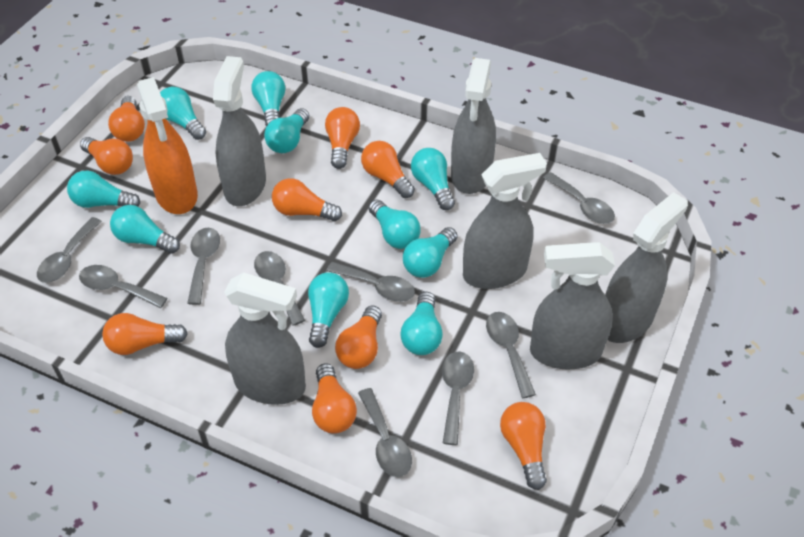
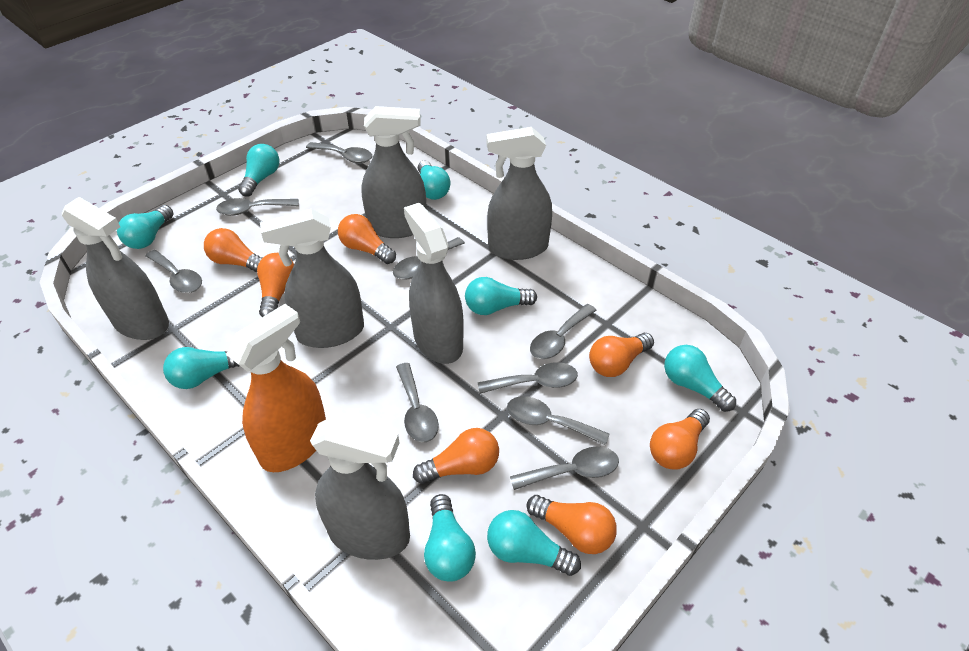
orange light bulb: 9 -> 7
turquoise light bulb: 10 -> 8

